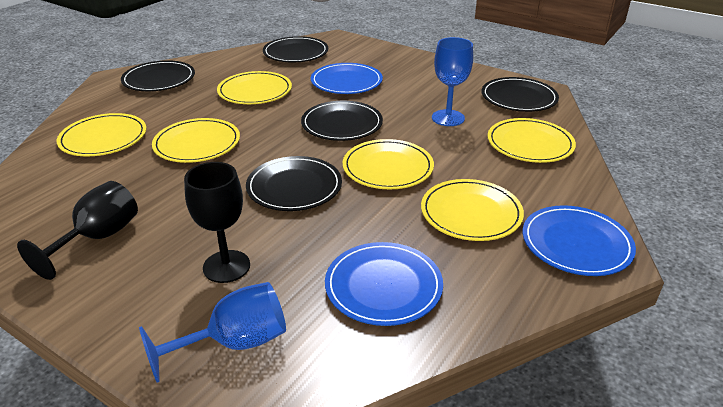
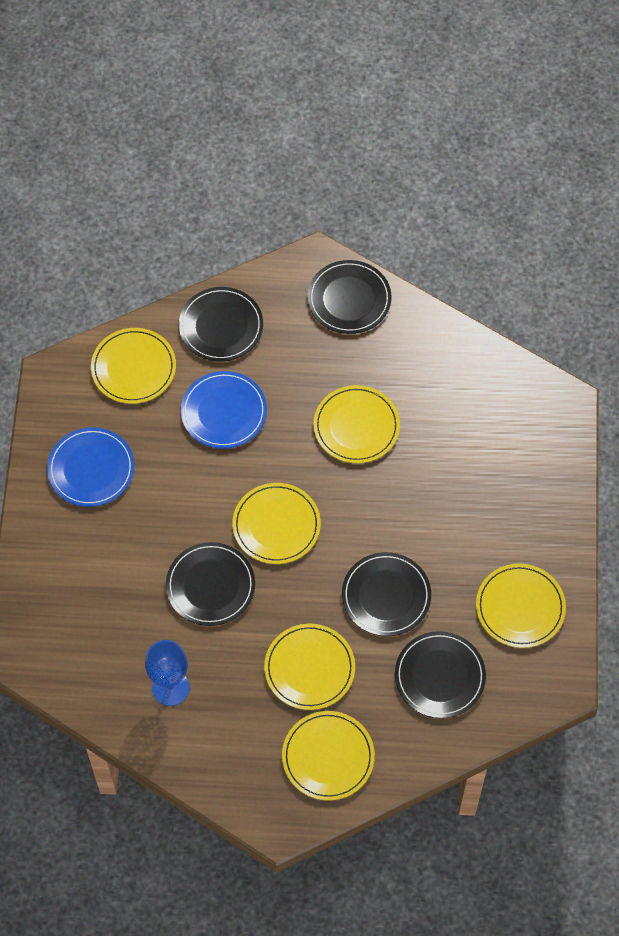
black goblet: 2 -> 0
blue goblet: 2 -> 1
blue plate: 3 -> 2

